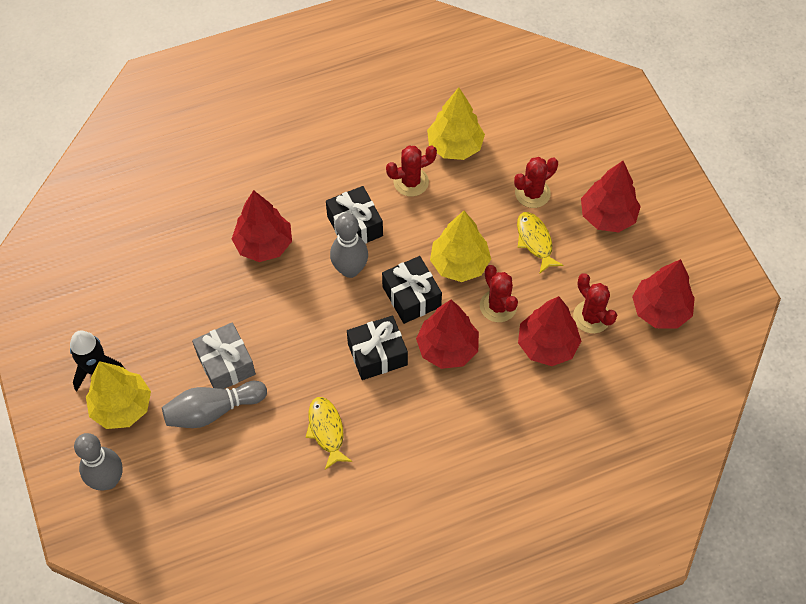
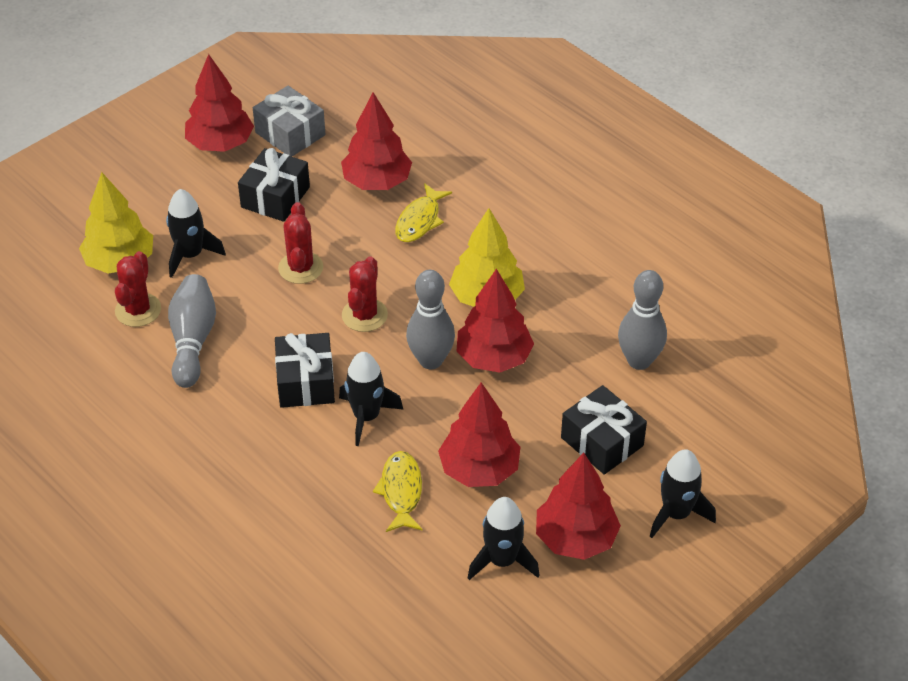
black rocket: 1 -> 4
red cactus: 4 -> 3
yellow tree: 3 -> 2

